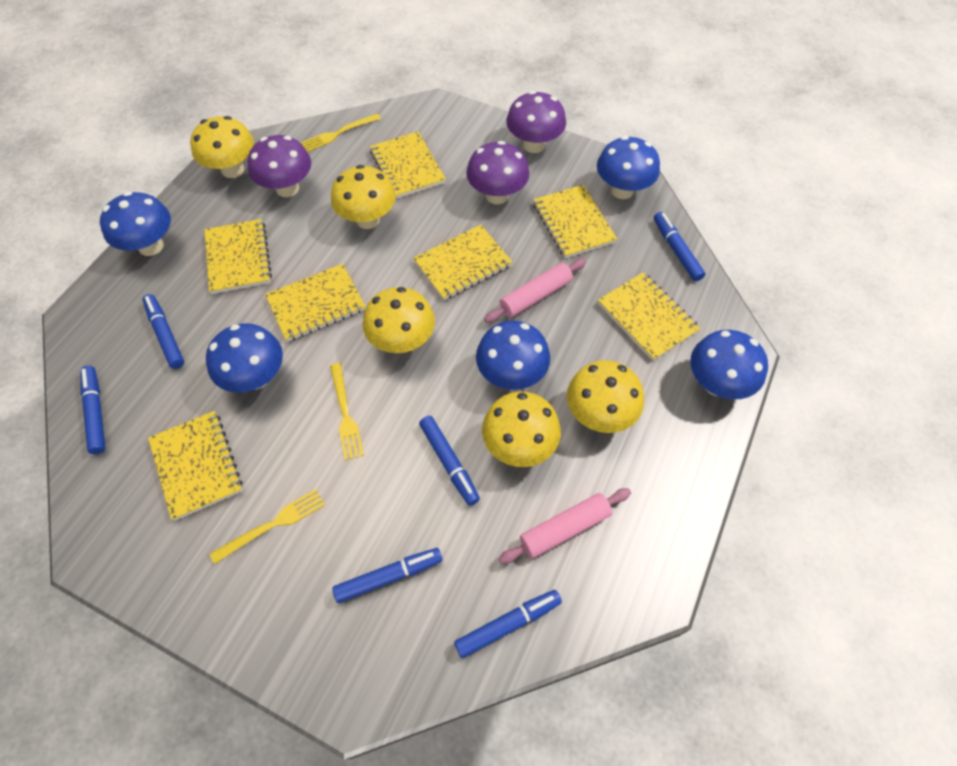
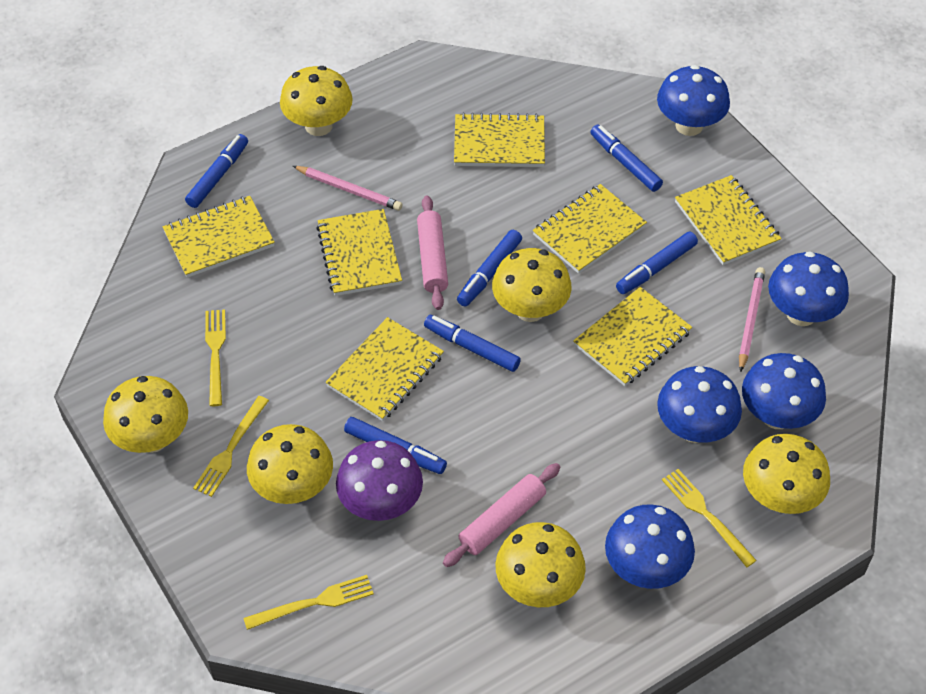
pink pencil: 0 -> 2
purple mushroom: 3 -> 1
yellow fork: 3 -> 4
yellow mushroom: 5 -> 6

